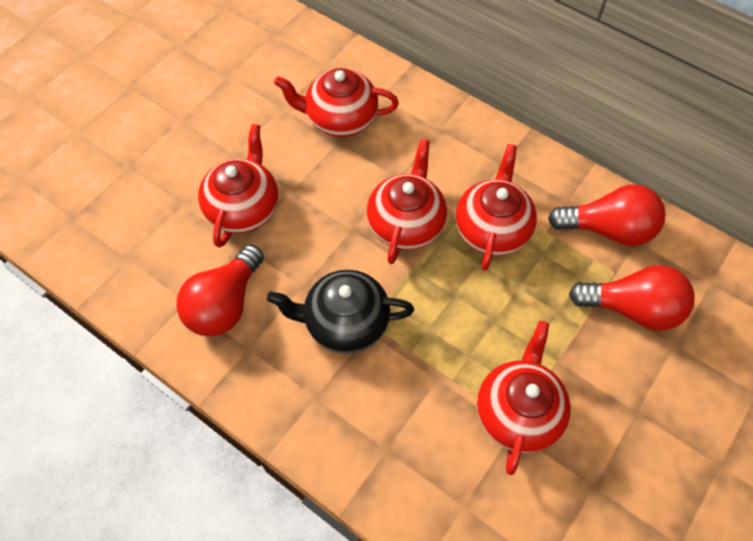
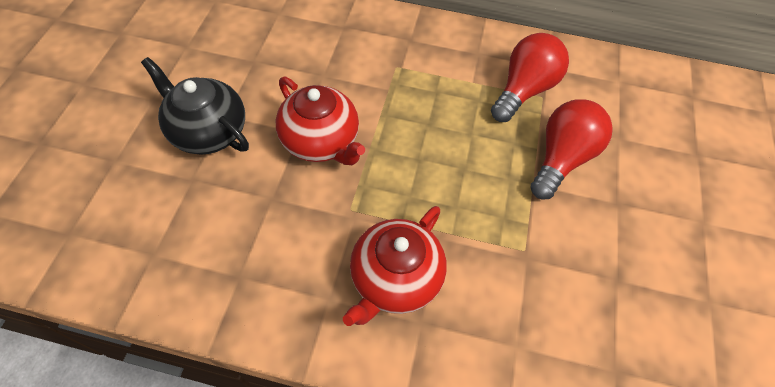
red light bulb: 3 -> 2
red teapot: 5 -> 2

